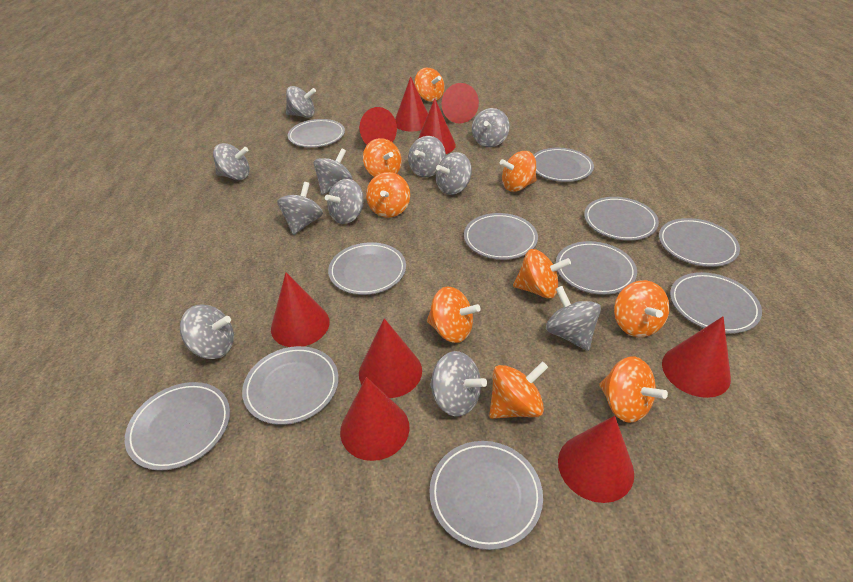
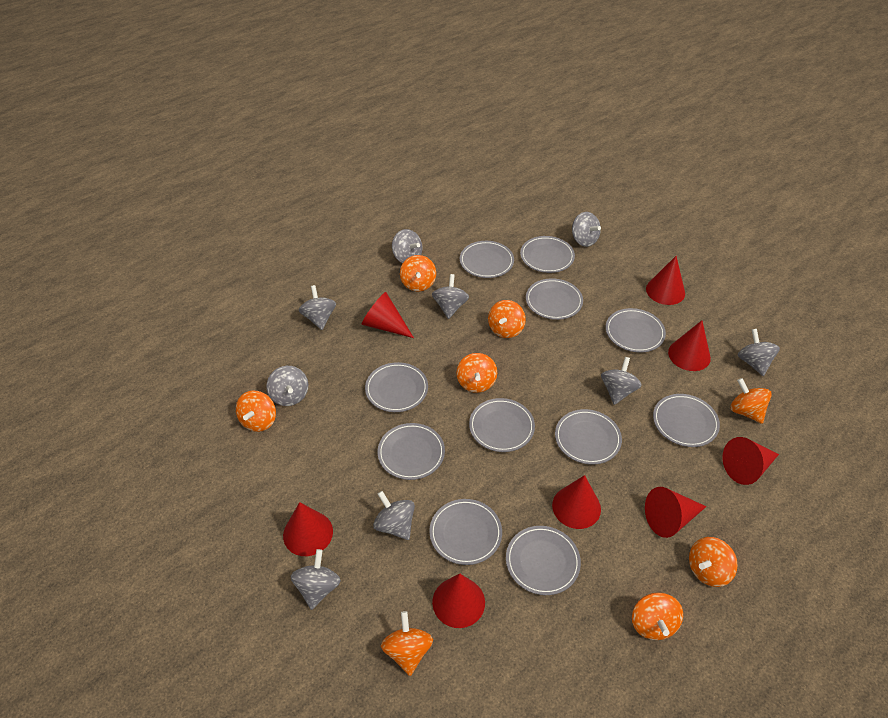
grey spinning top: 11 -> 9
orange spinning top: 9 -> 8
red cone: 9 -> 8

